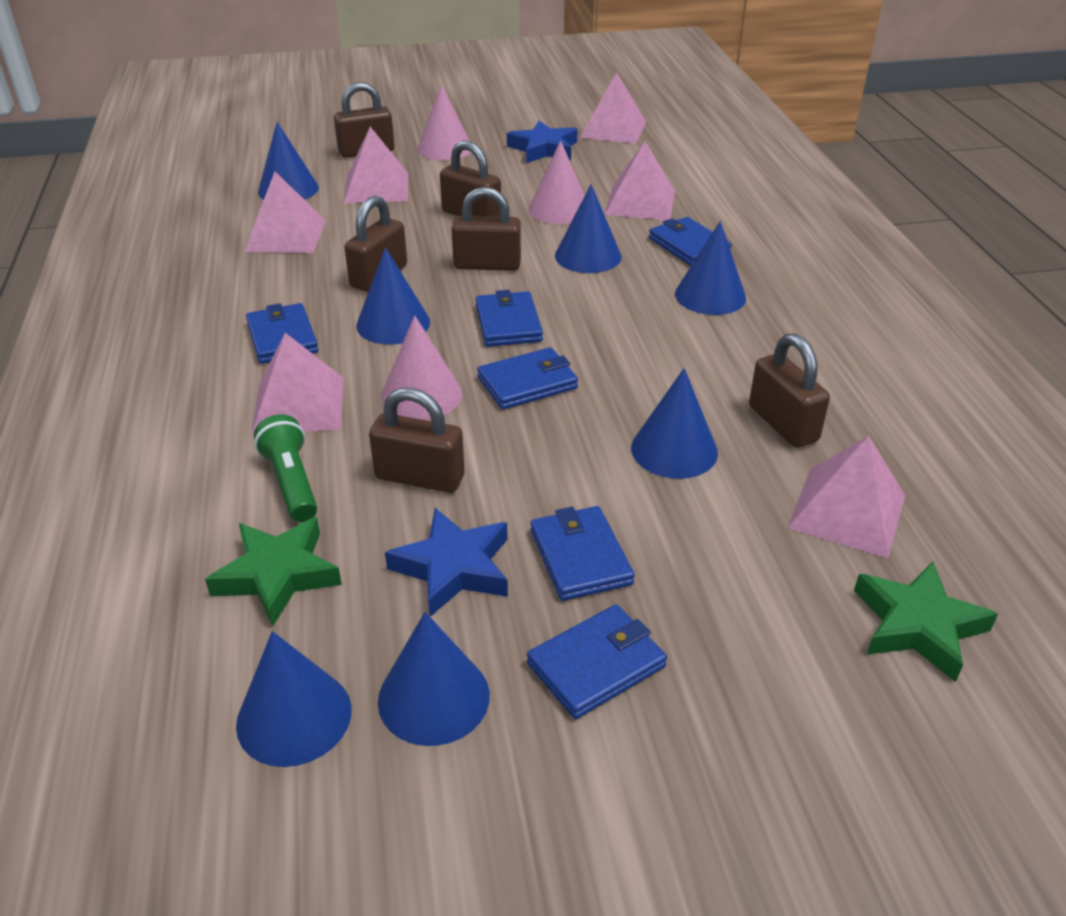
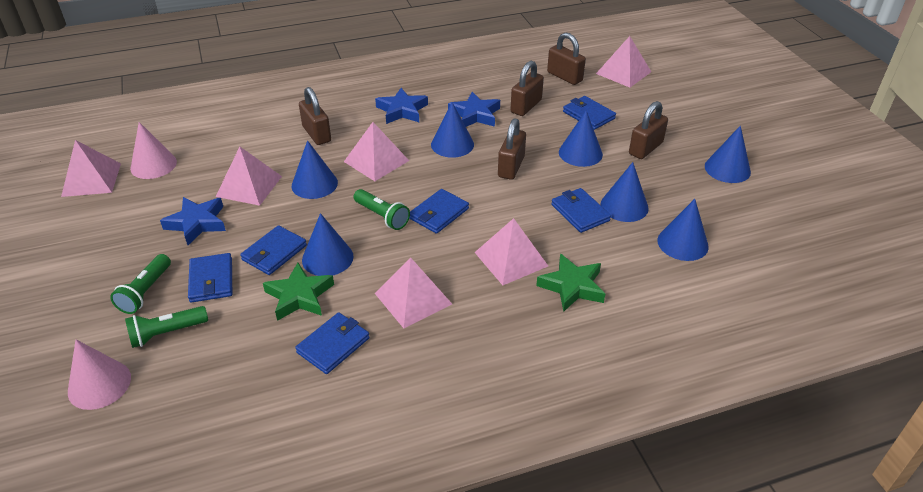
blue star: 2 -> 3
brown padlock: 6 -> 5
green flashlight: 1 -> 3
pink cone: 3 -> 2

